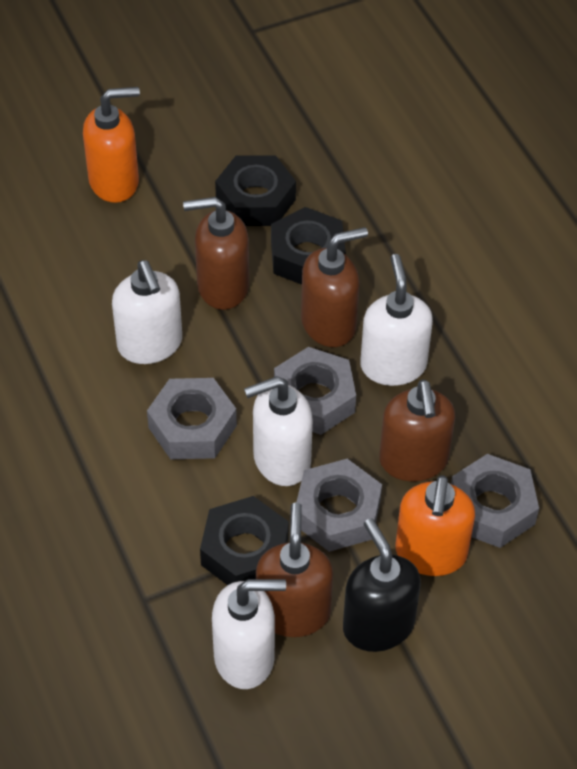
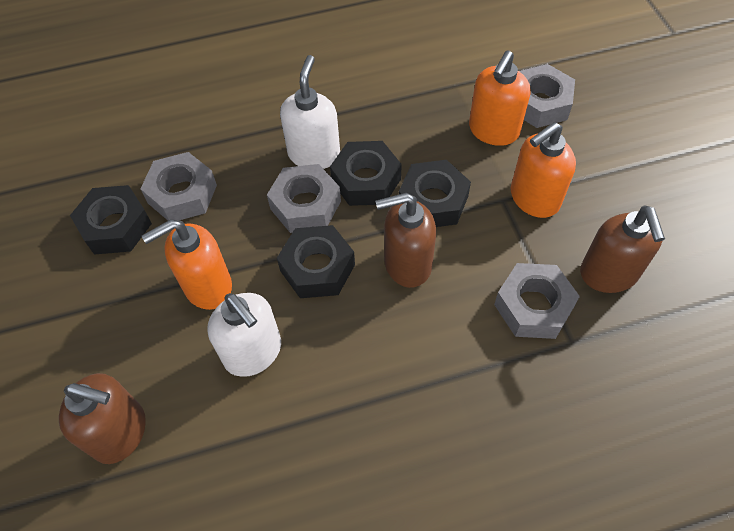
black nut: 3 -> 4
black soap dispenser: 1 -> 0
brown soap dispenser: 4 -> 3
orange soap dispenser: 2 -> 3
white soap dispenser: 4 -> 2

